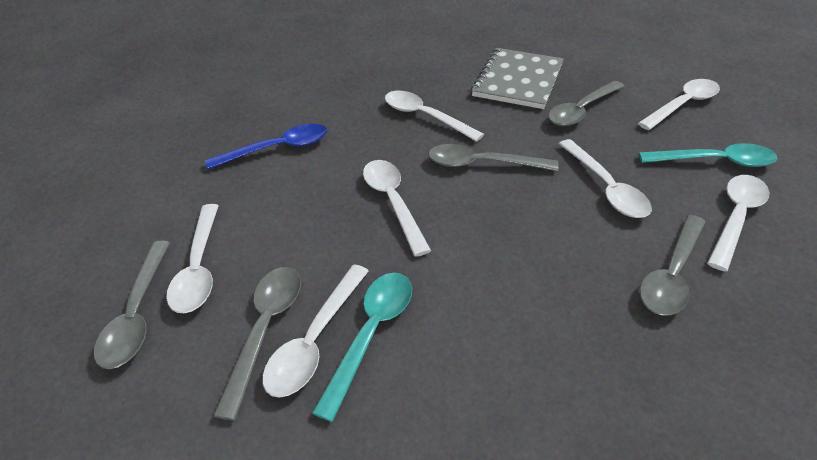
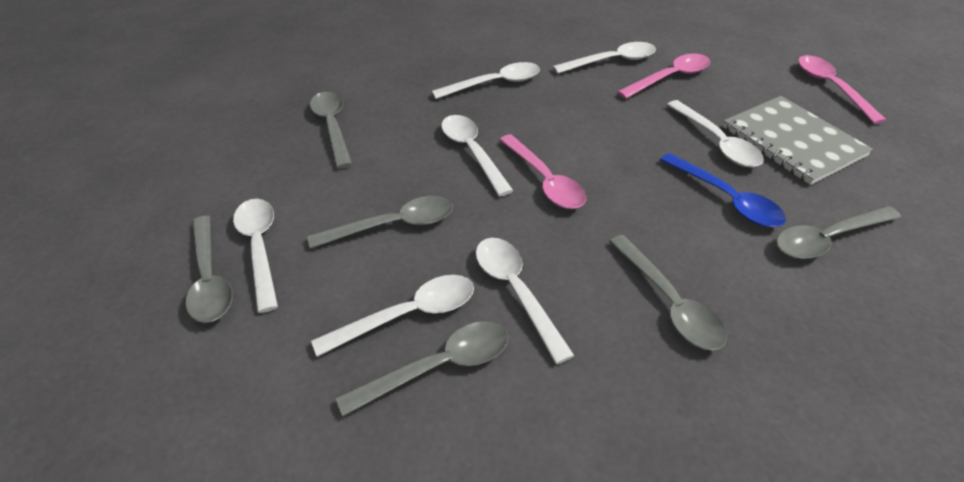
grey spoon: 5 -> 6
pink spoon: 0 -> 3
turquoise spoon: 2 -> 0

